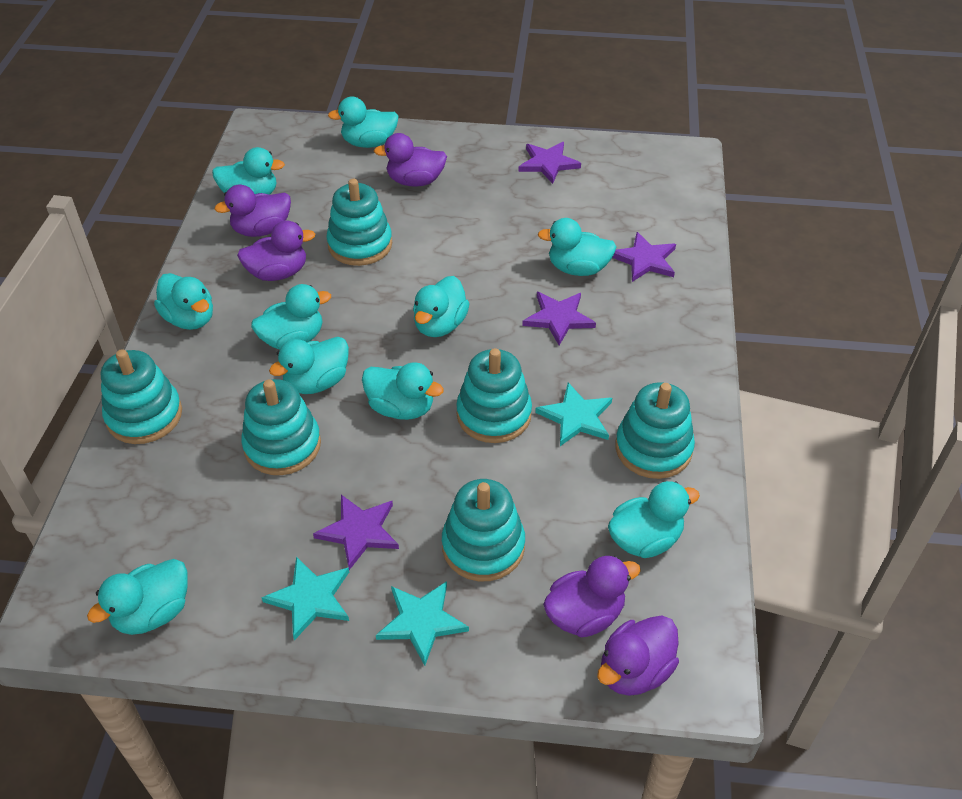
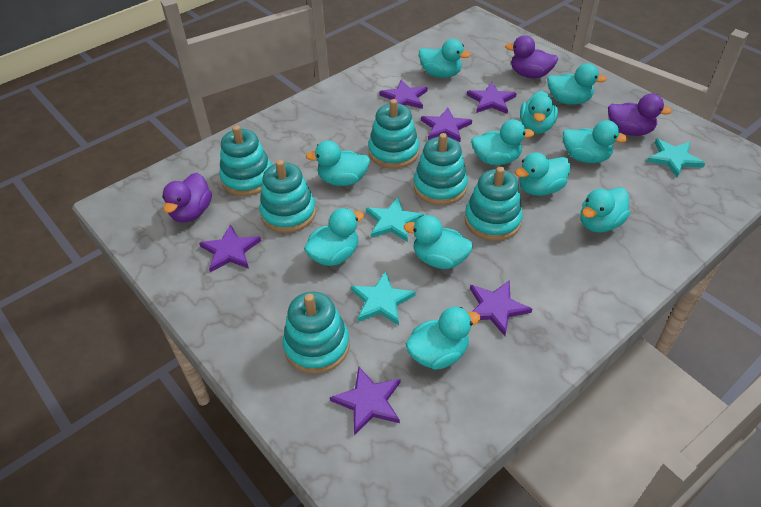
purple duck: 5 -> 3
purple star: 4 -> 6
turquoise duck: 10 -> 11

